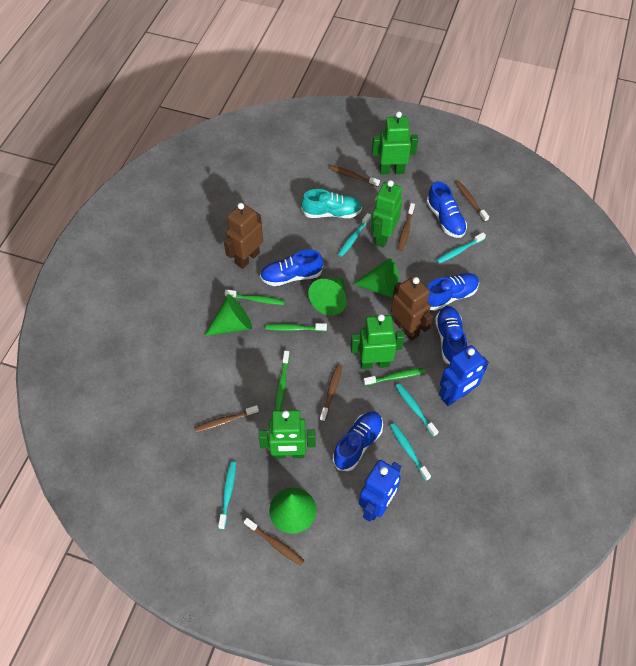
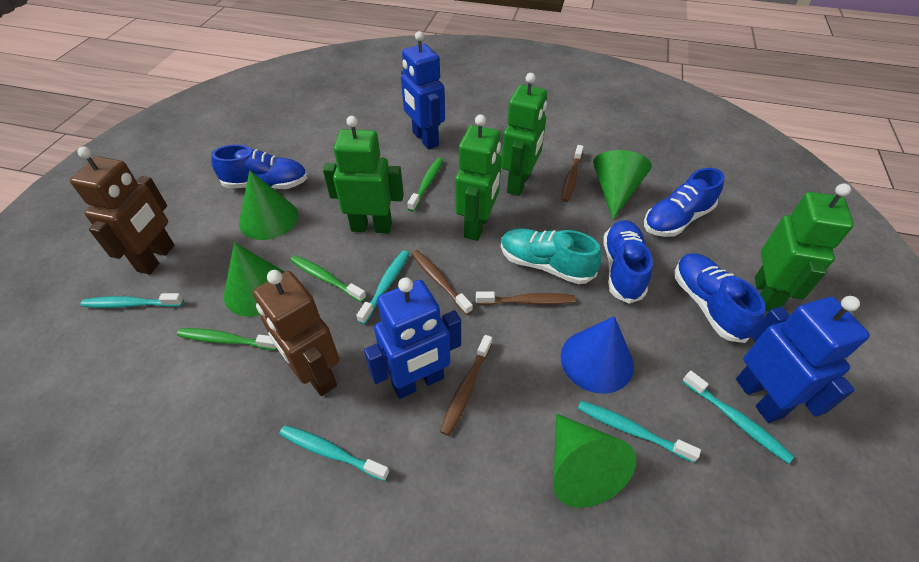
blue cone: 0 -> 1
blue robot: 2 -> 3
blue shoe: 5 -> 4
brown toothbrush: 6 -> 4
green toothbrush: 4 -> 3

